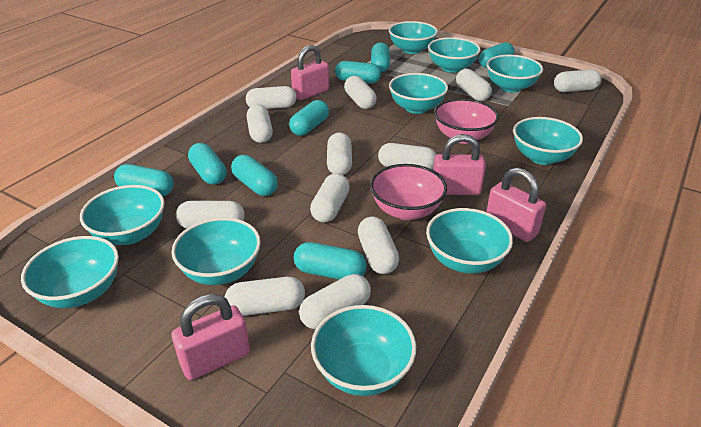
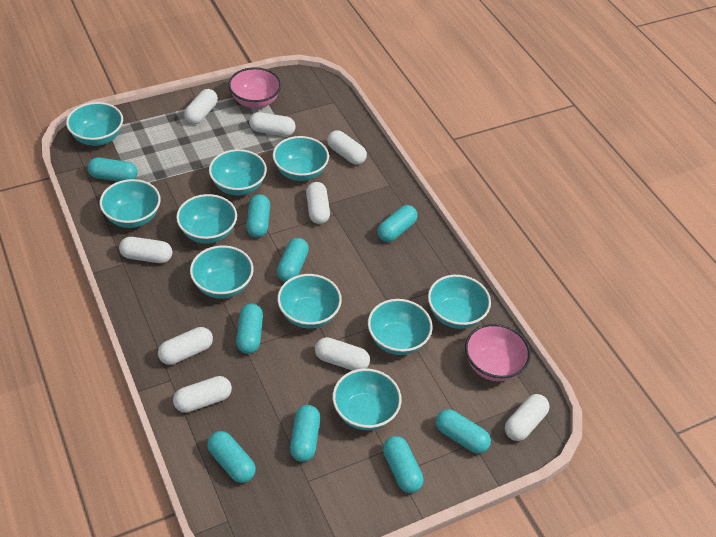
pink padlock: 4 -> 0
turquoise capsule: 8 -> 9
white capsule: 12 -> 9

